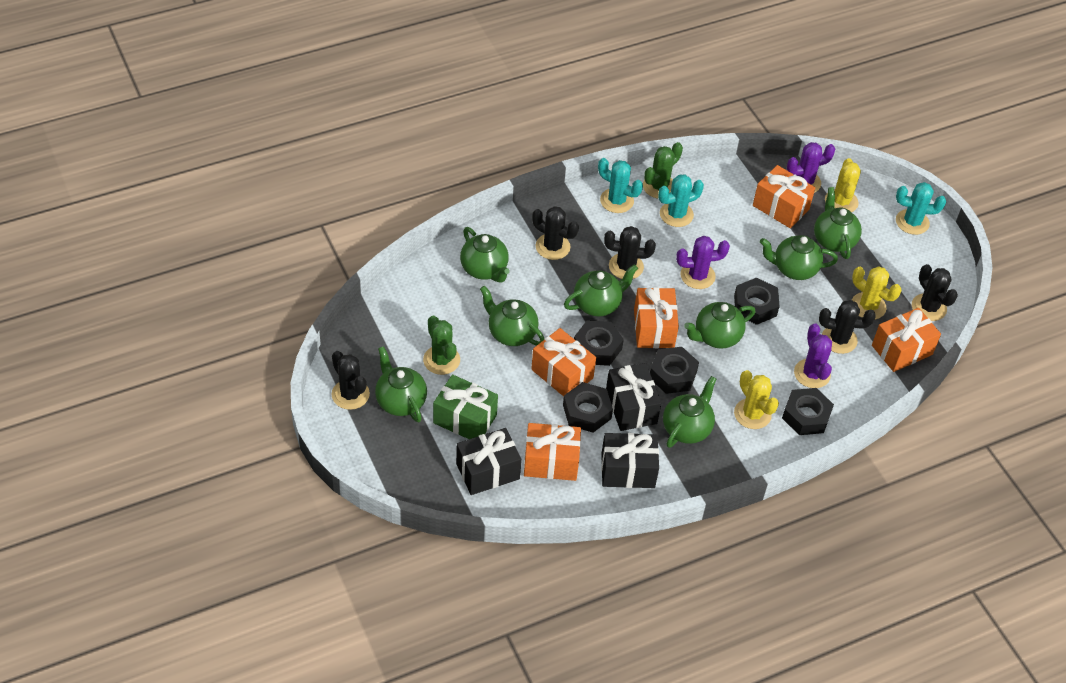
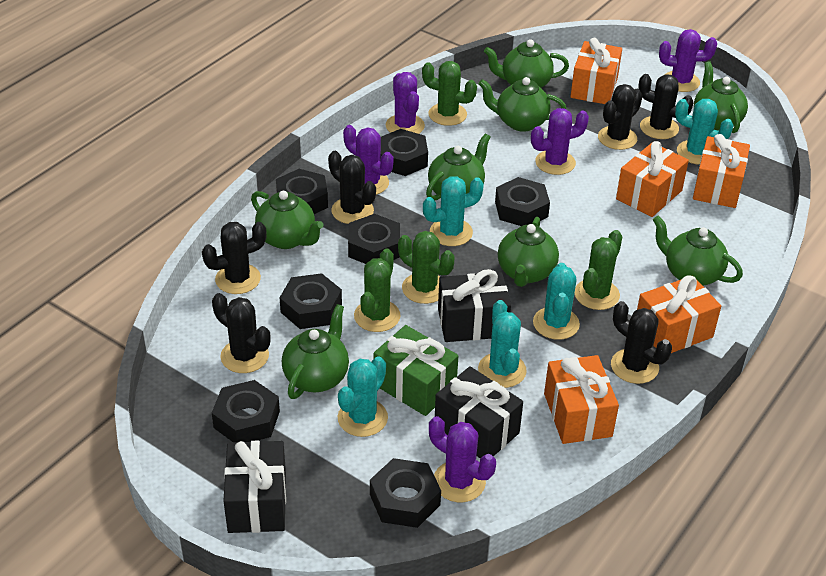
black cactus: 5 -> 6
black nut: 5 -> 7
green cactus: 2 -> 4
purple cactus: 3 -> 5
turquoise cactus: 3 -> 5
yellow cactus: 3 -> 0

